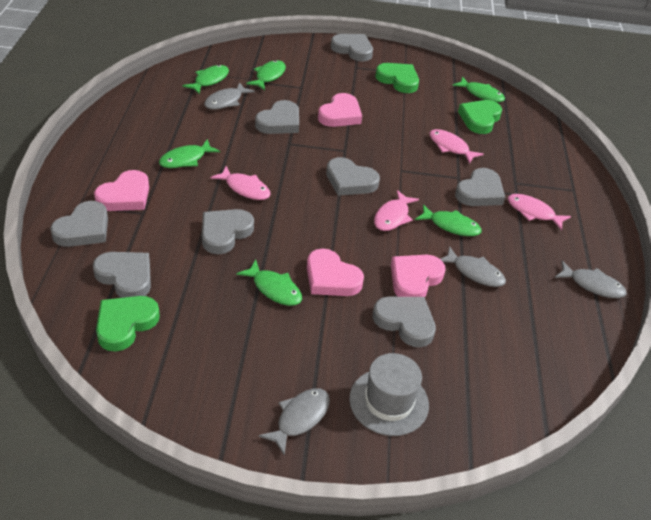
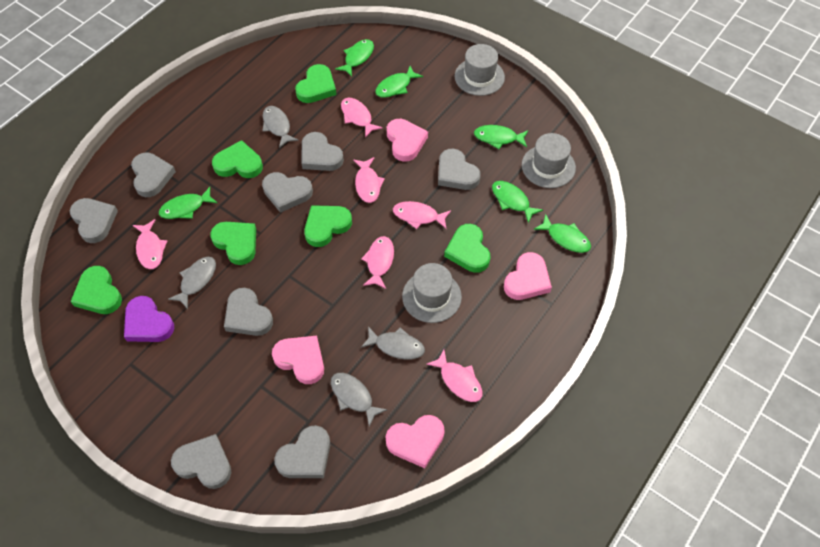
green heart: 3 -> 6
grey hat: 1 -> 3
pink fish: 4 -> 6
purple heart: 0 -> 1

